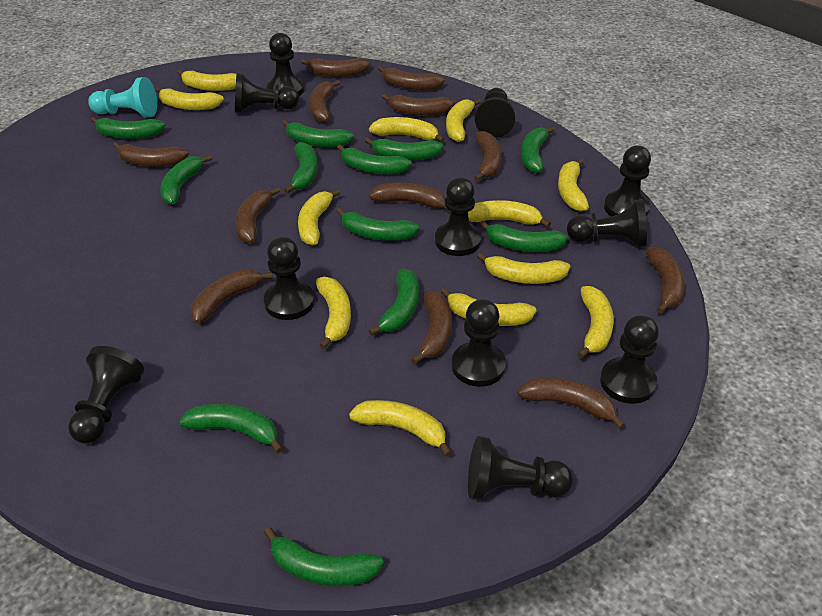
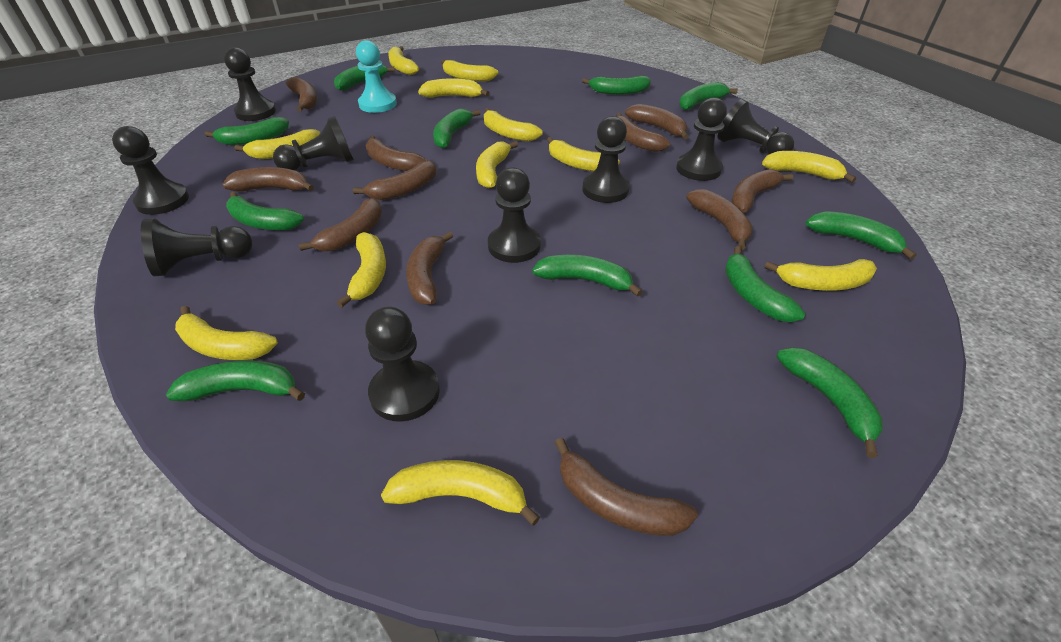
black pawn: 11 -> 9
brown banana: 12 -> 11
green banana: 12 -> 11

